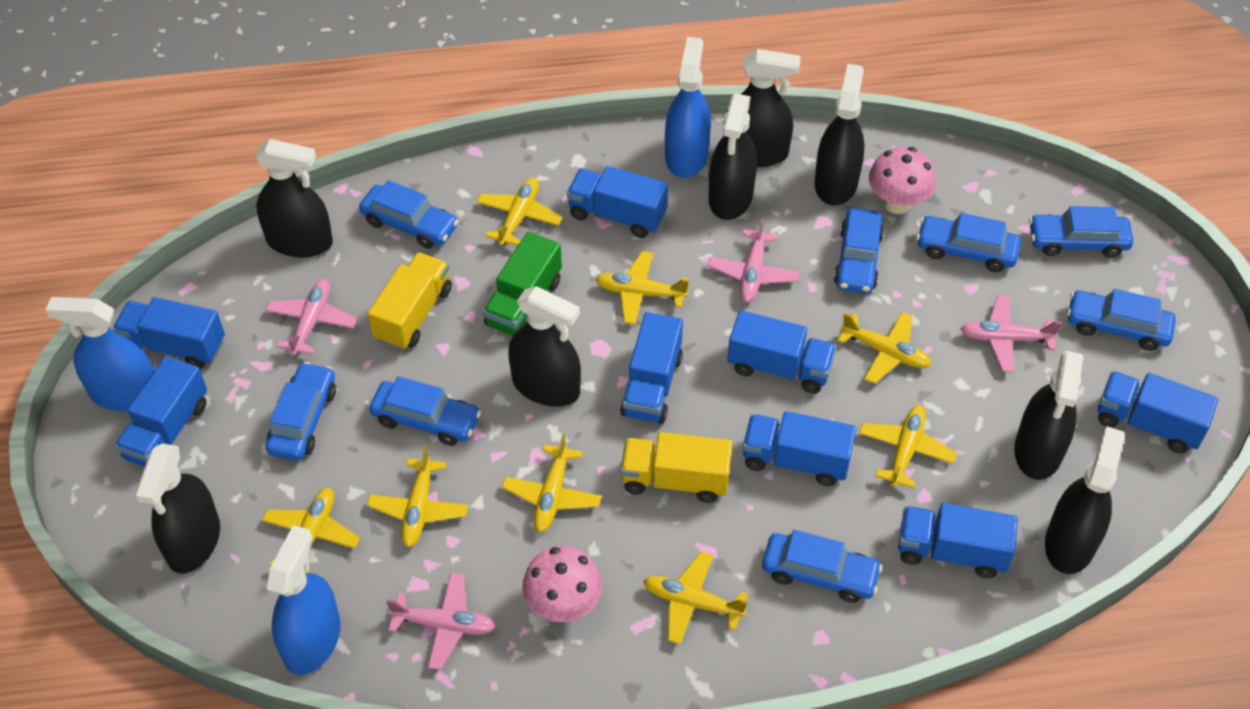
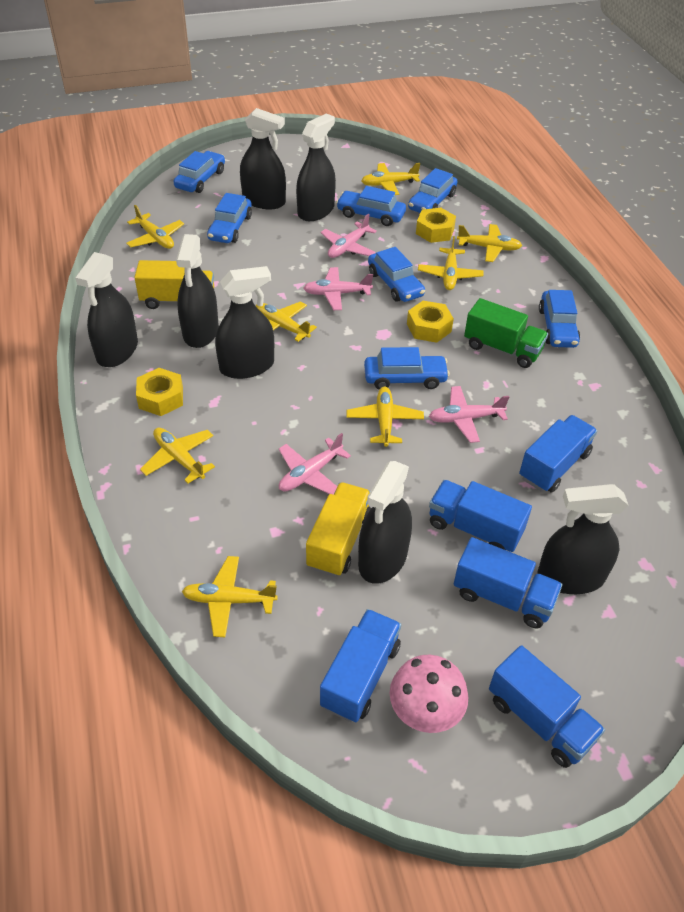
black spray bottle: 8 -> 7
blue car: 8 -> 7
blue spray bottle: 3 -> 0
blue truck: 8 -> 5
pink mushroom: 2 -> 1
yellow nut: 0 -> 3

